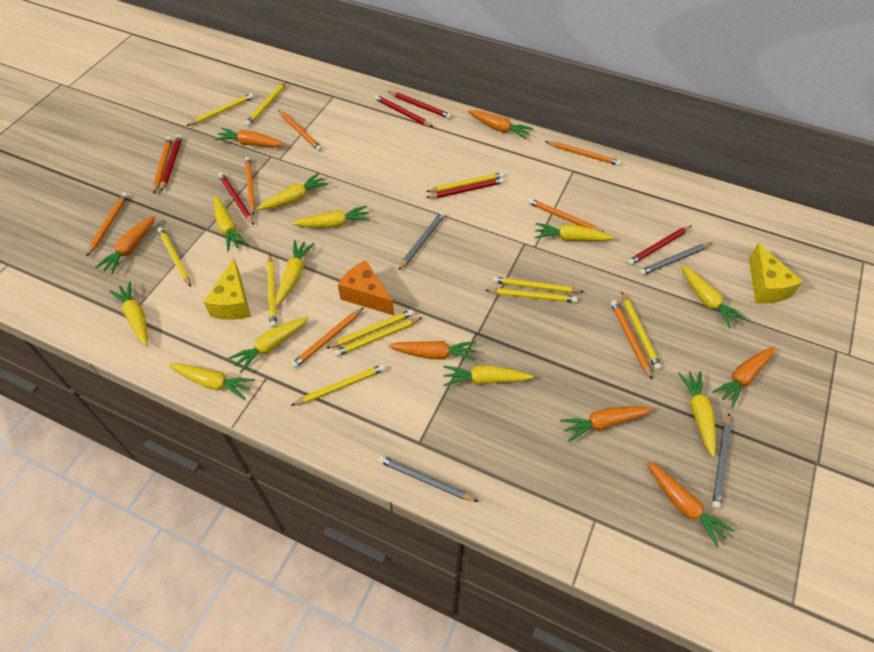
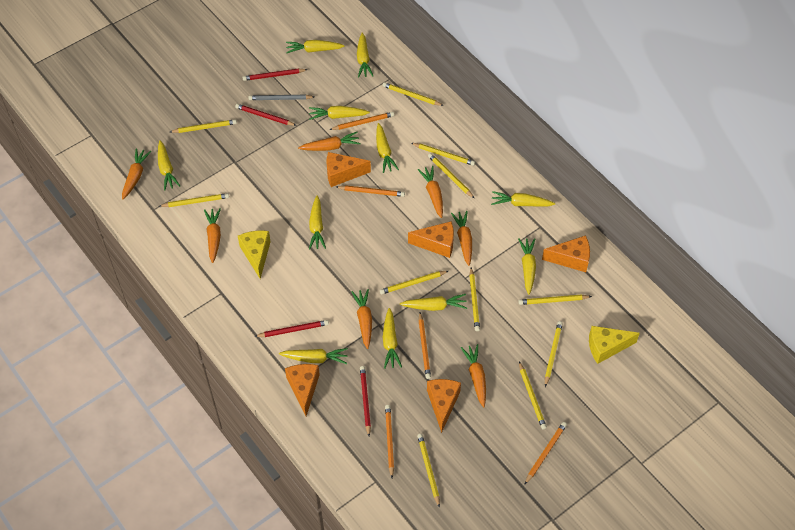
grey pencil: 4 -> 1
orange cheese: 1 -> 5
orange pencil: 8 -> 5
red pencil: 6 -> 4

